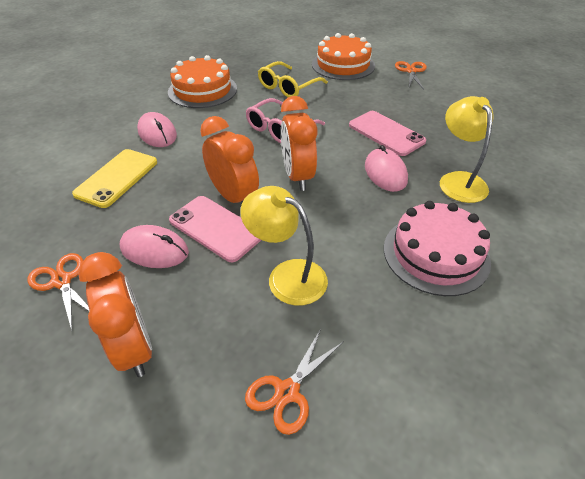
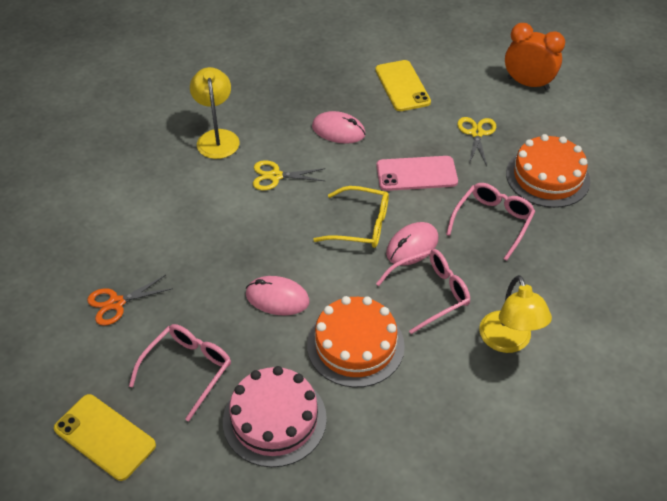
orange clock: 3 -> 1
orange scissors: 3 -> 1
pink glasses: 1 -> 3
pink phone: 2 -> 1
yellow phone: 1 -> 2
yellow scissors: 0 -> 2

